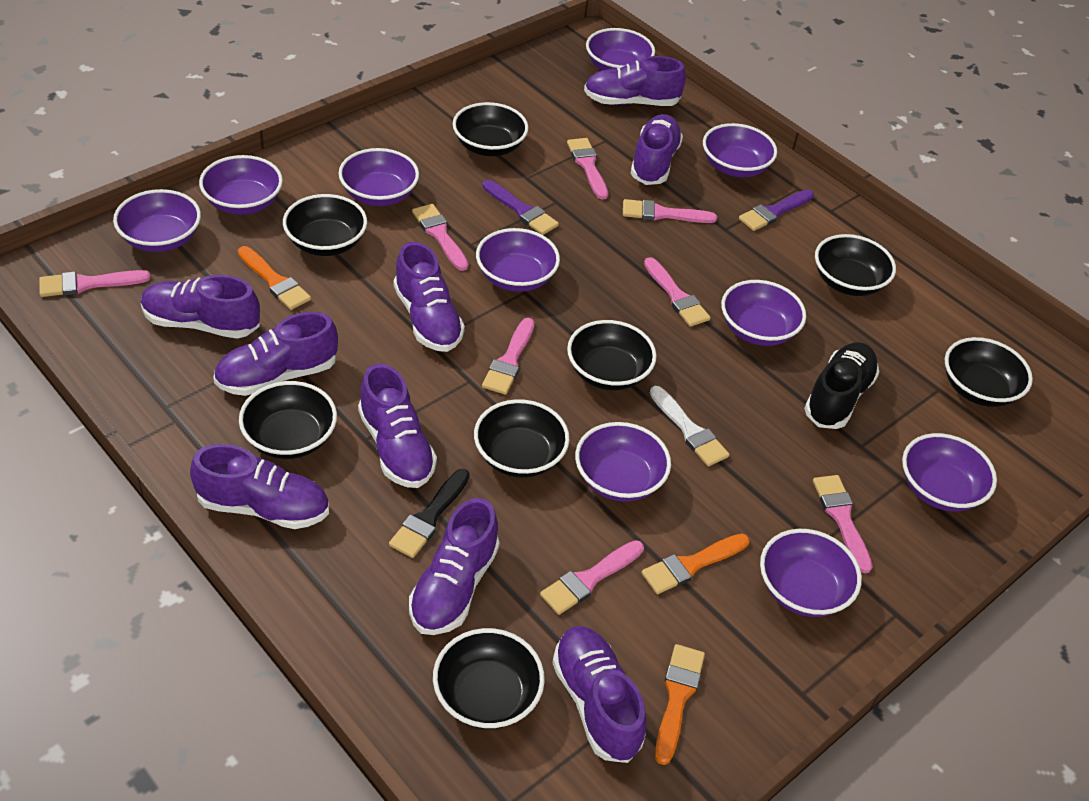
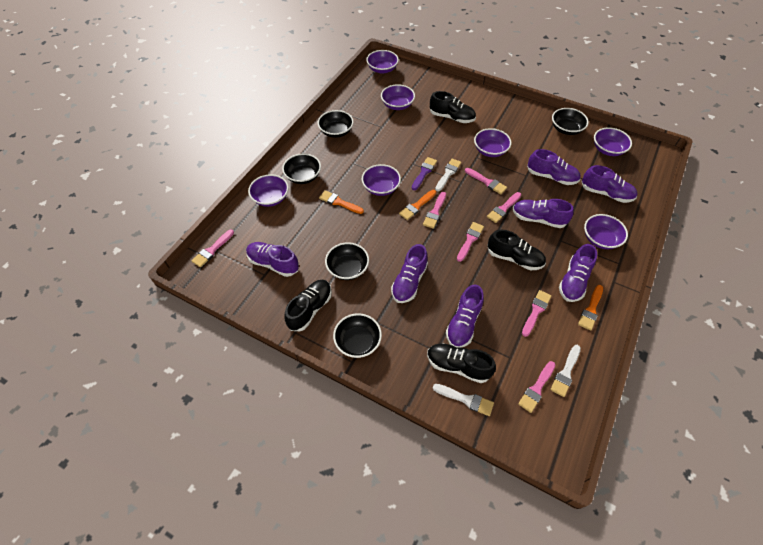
black bowl: 8 -> 5
black brush: 1 -> 0
black shoe: 1 -> 4
pink brush: 8 -> 7
purple bowl: 10 -> 7
purple brush: 2 -> 1
purple shoe: 9 -> 7
white brush: 1 -> 3

